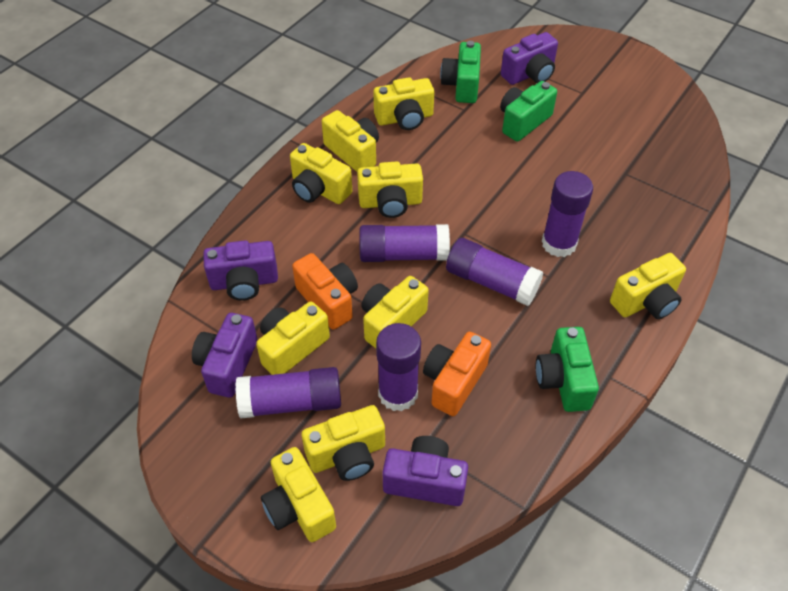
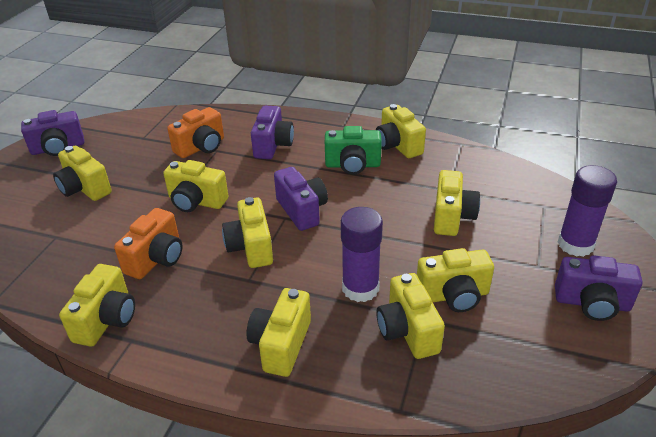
green camera: 3 -> 1
purple glue stick: 5 -> 2

